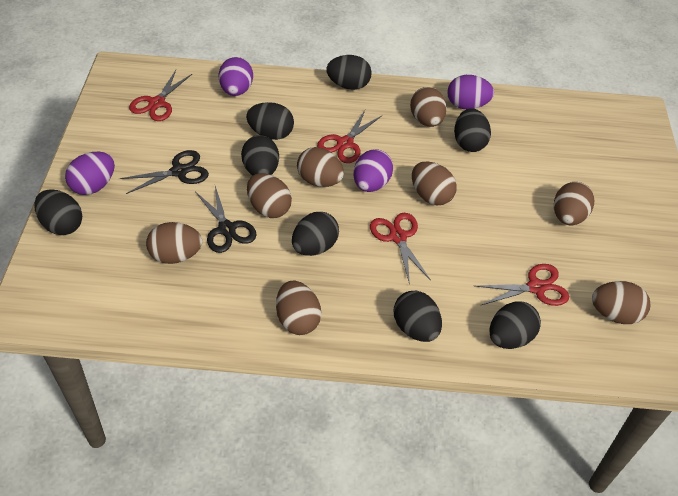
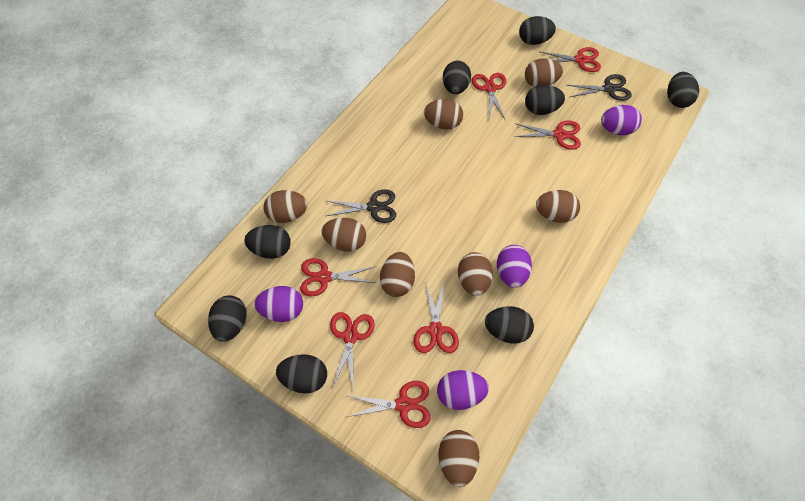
red scissors: 4 -> 7

